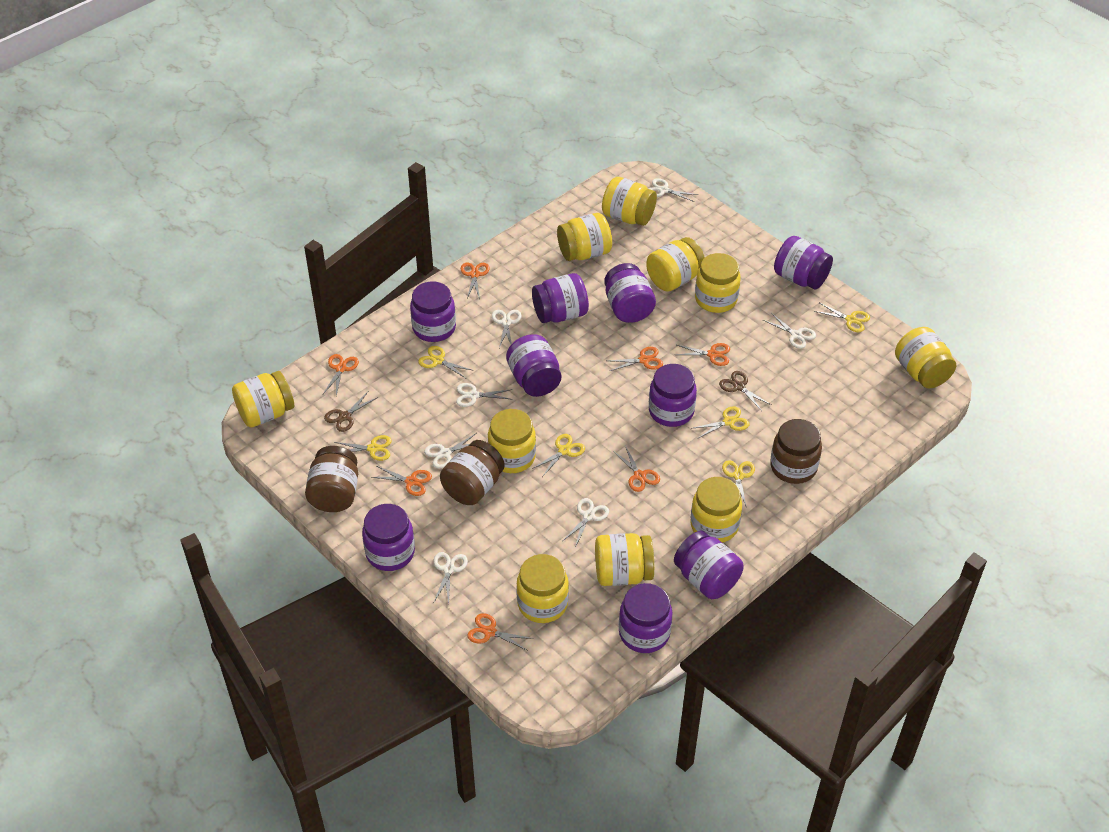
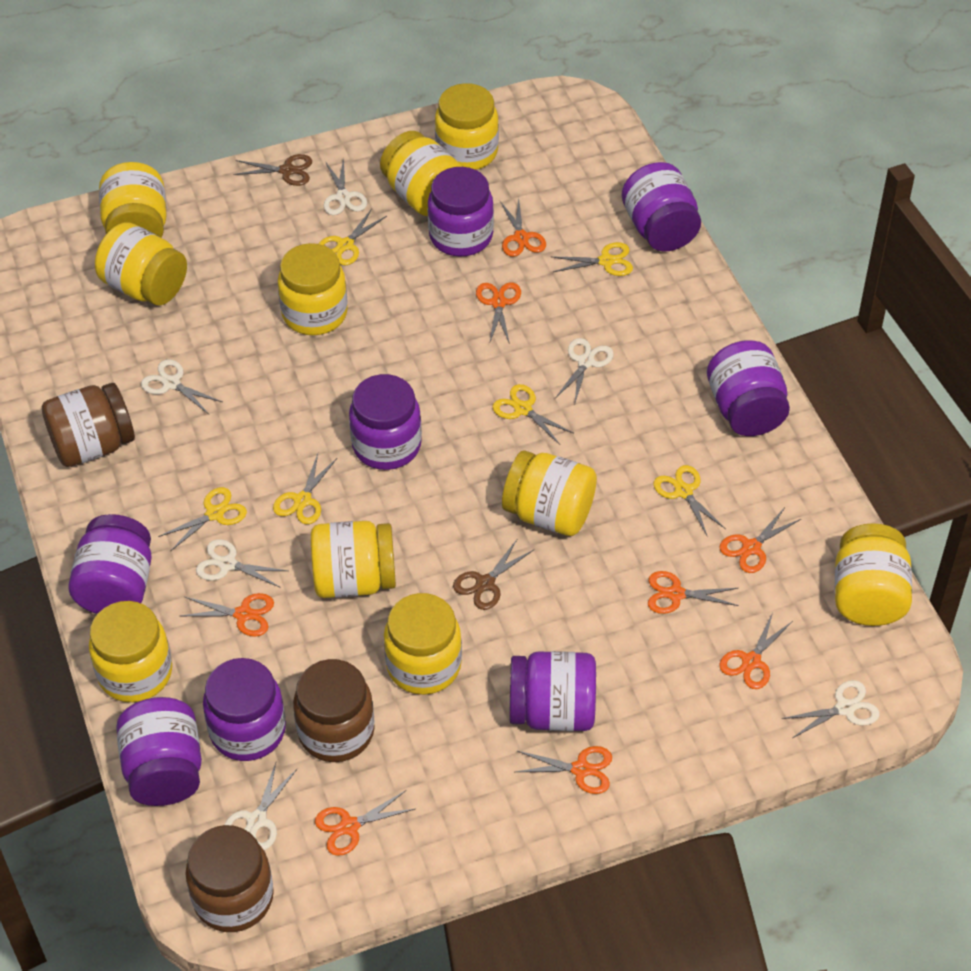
orange scissors: 7 -> 8
purple jar: 9 -> 8
white scissors: 7 -> 6

